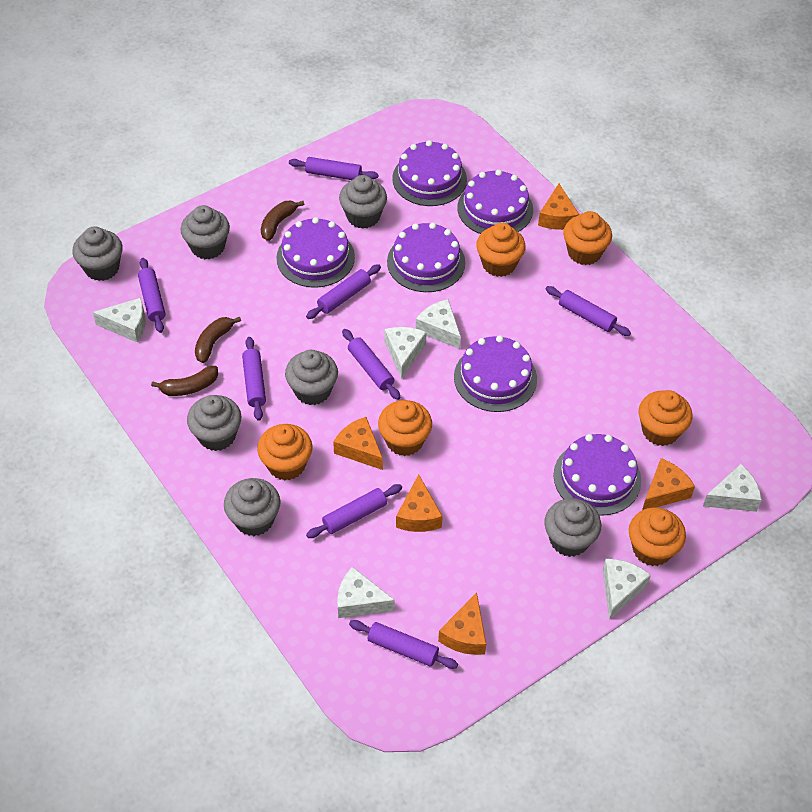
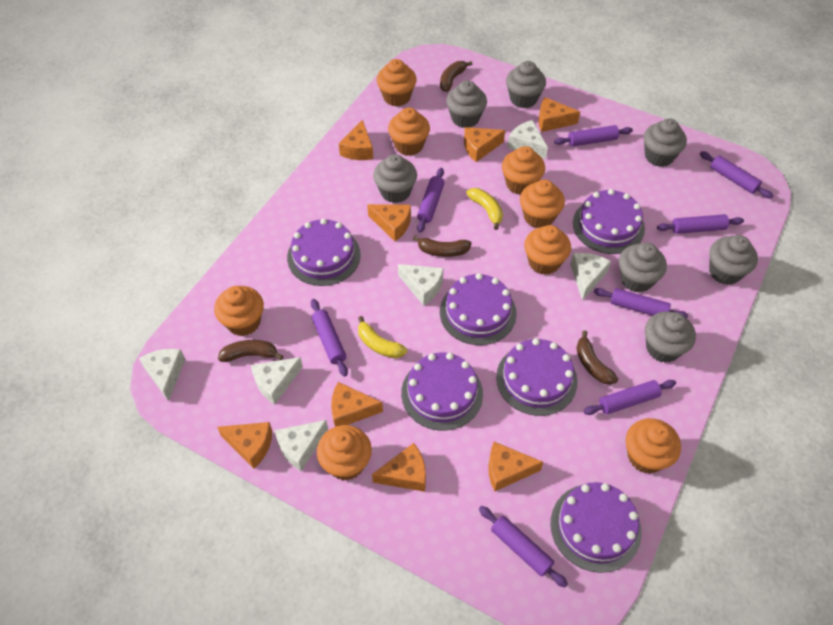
brown banana: 3 -> 4
orange cheese: 5 -> 8
orange cupcake: 6 -> 8
yellow banana: 0 -> 2

